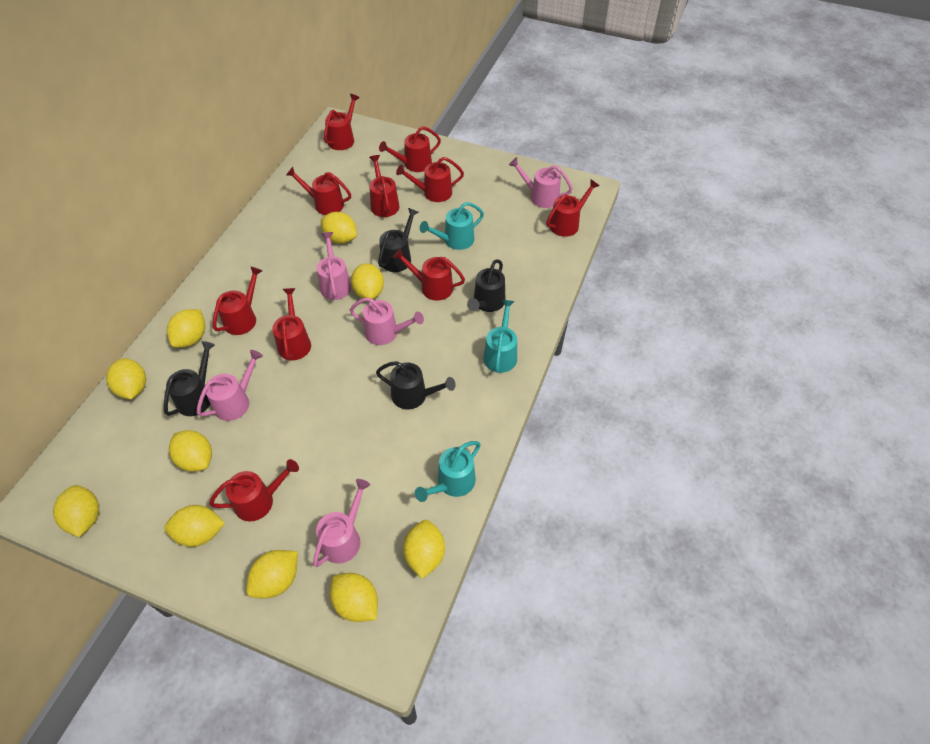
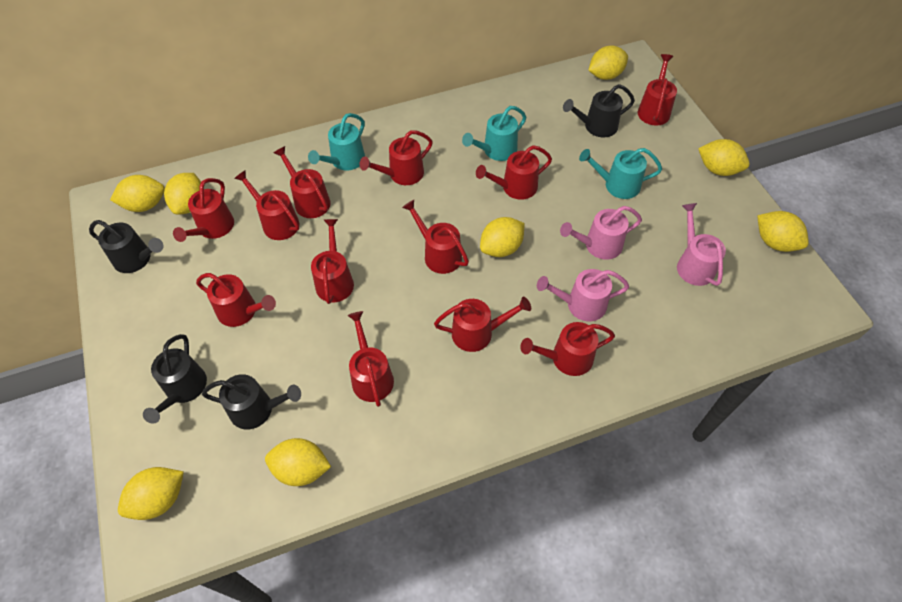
pink watering can: 5 -> 3
red watering can: 10 -> 12
yellow lemon: 10 -> 8

